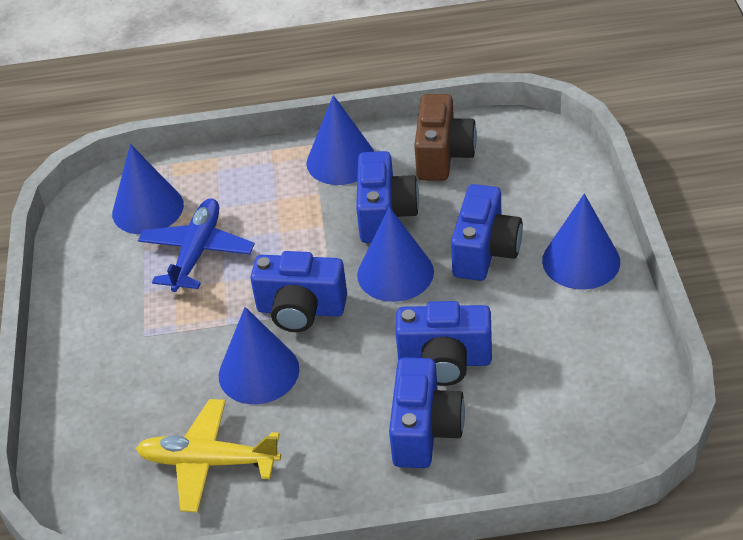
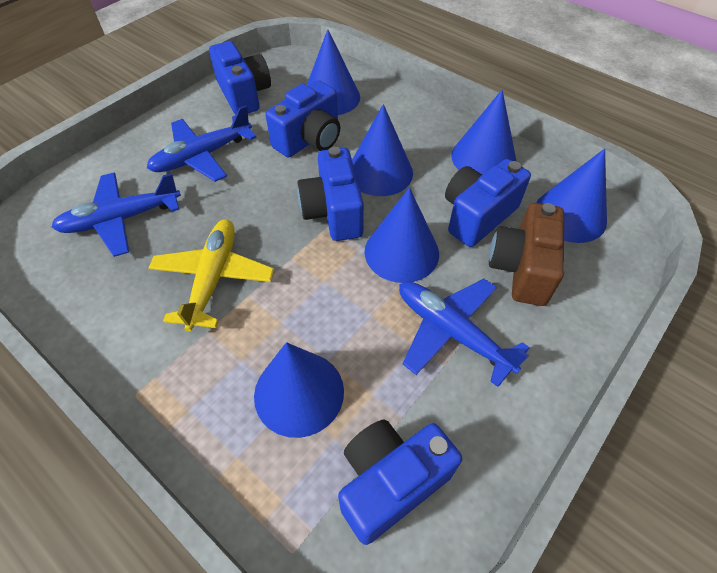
blue cone: 5 -> 6
blue plane: 1 -> 3

